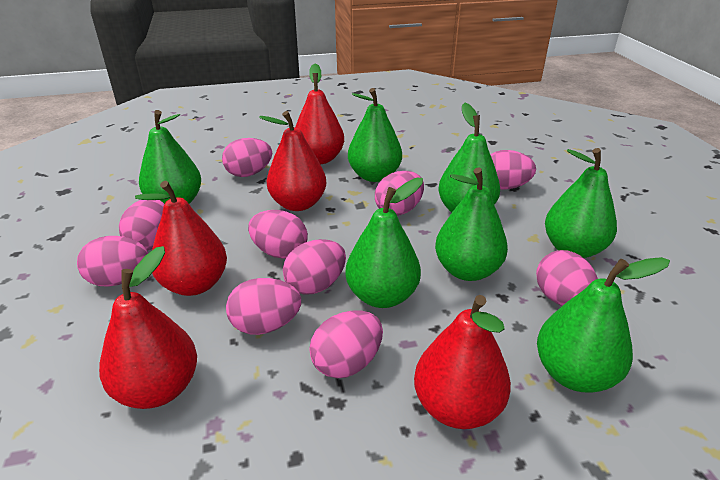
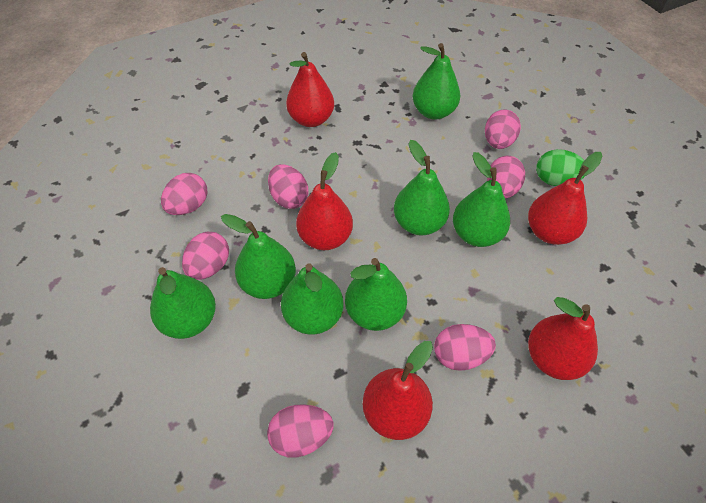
green egg: 0 -> 1
pink egg: 10 -> 7

